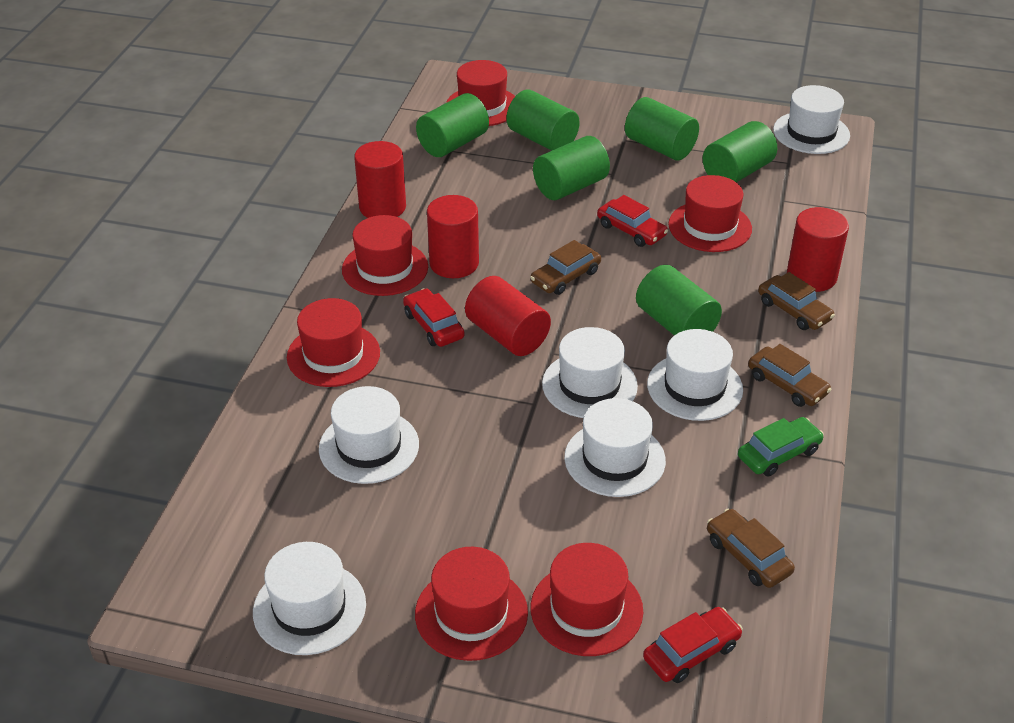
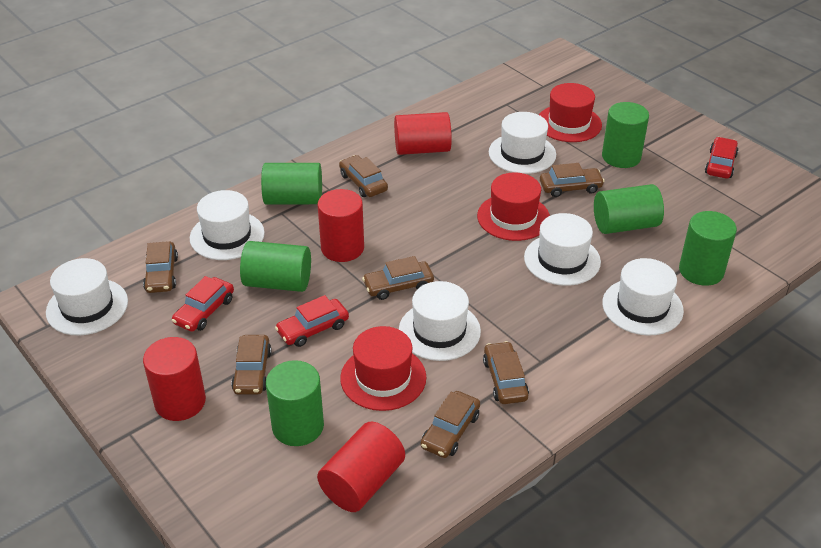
brown car: 4 -> 7
green car: 1 -> 0
red hat: 6 -> 3

